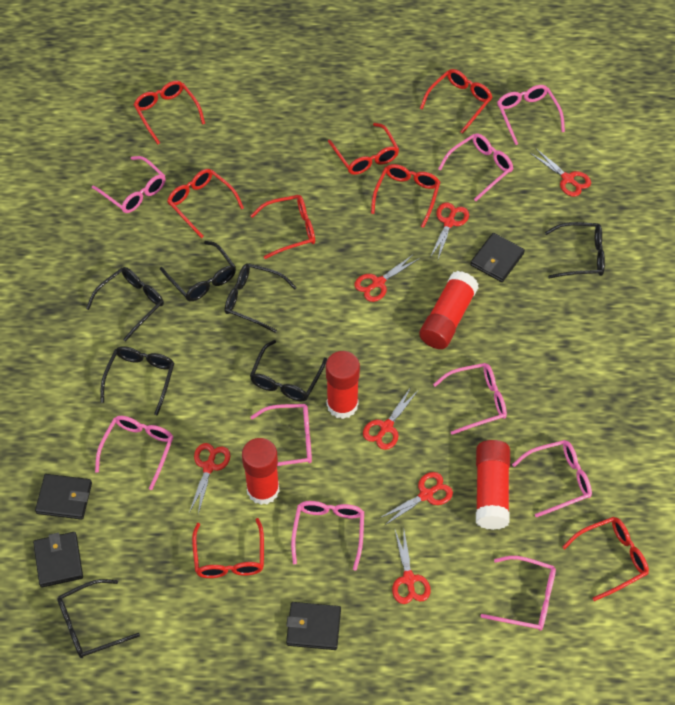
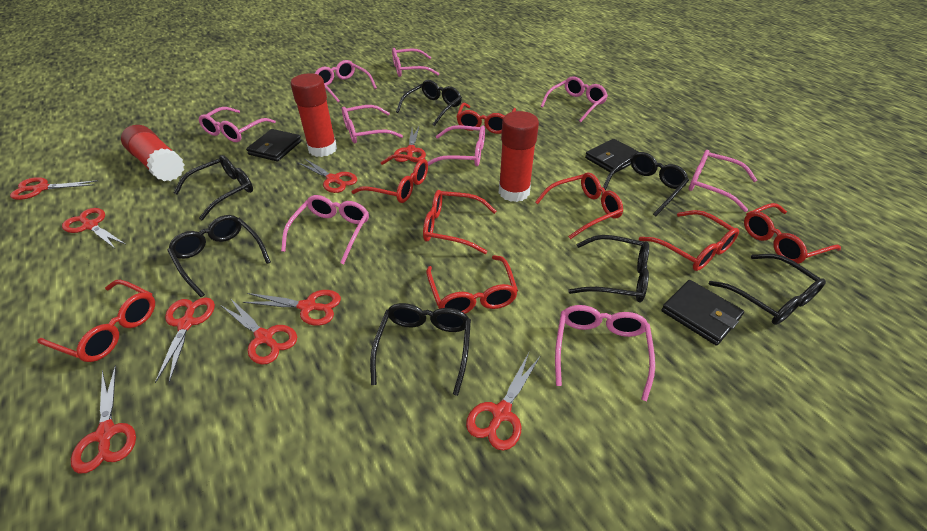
black wallet: 4 -> 3
red glue stick: 4 -> 3
red scissors: 7 -> 9

